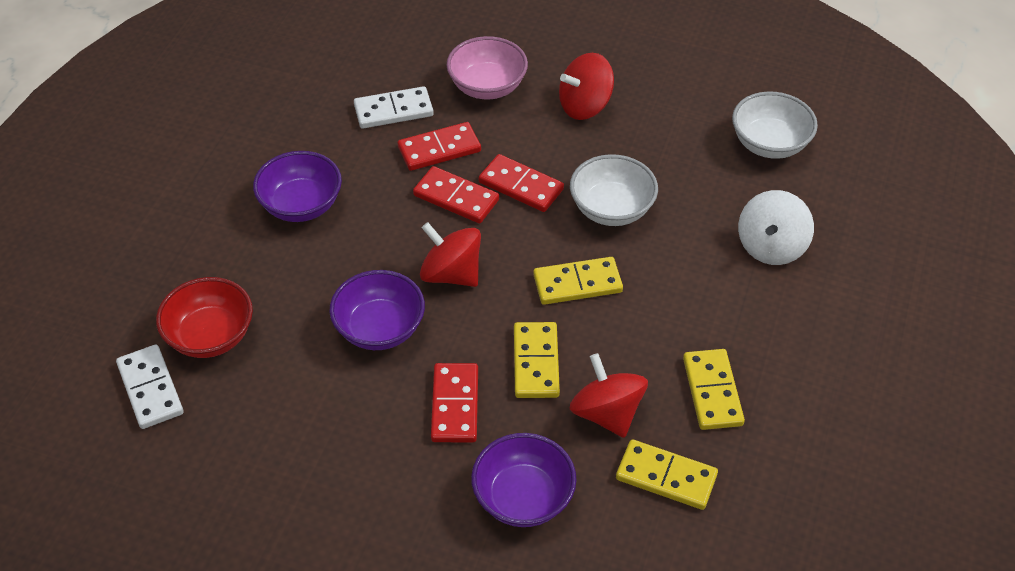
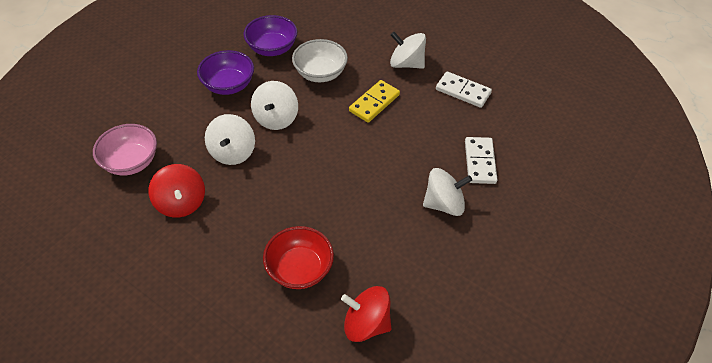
purple bowl: 3 -> 2
red domino: 4 -> 0
red spinning top: 3 -> 2
white bowl: 2 -> 1
white spinning top: 1 -> 4
yellow domino: 4 -> 1

